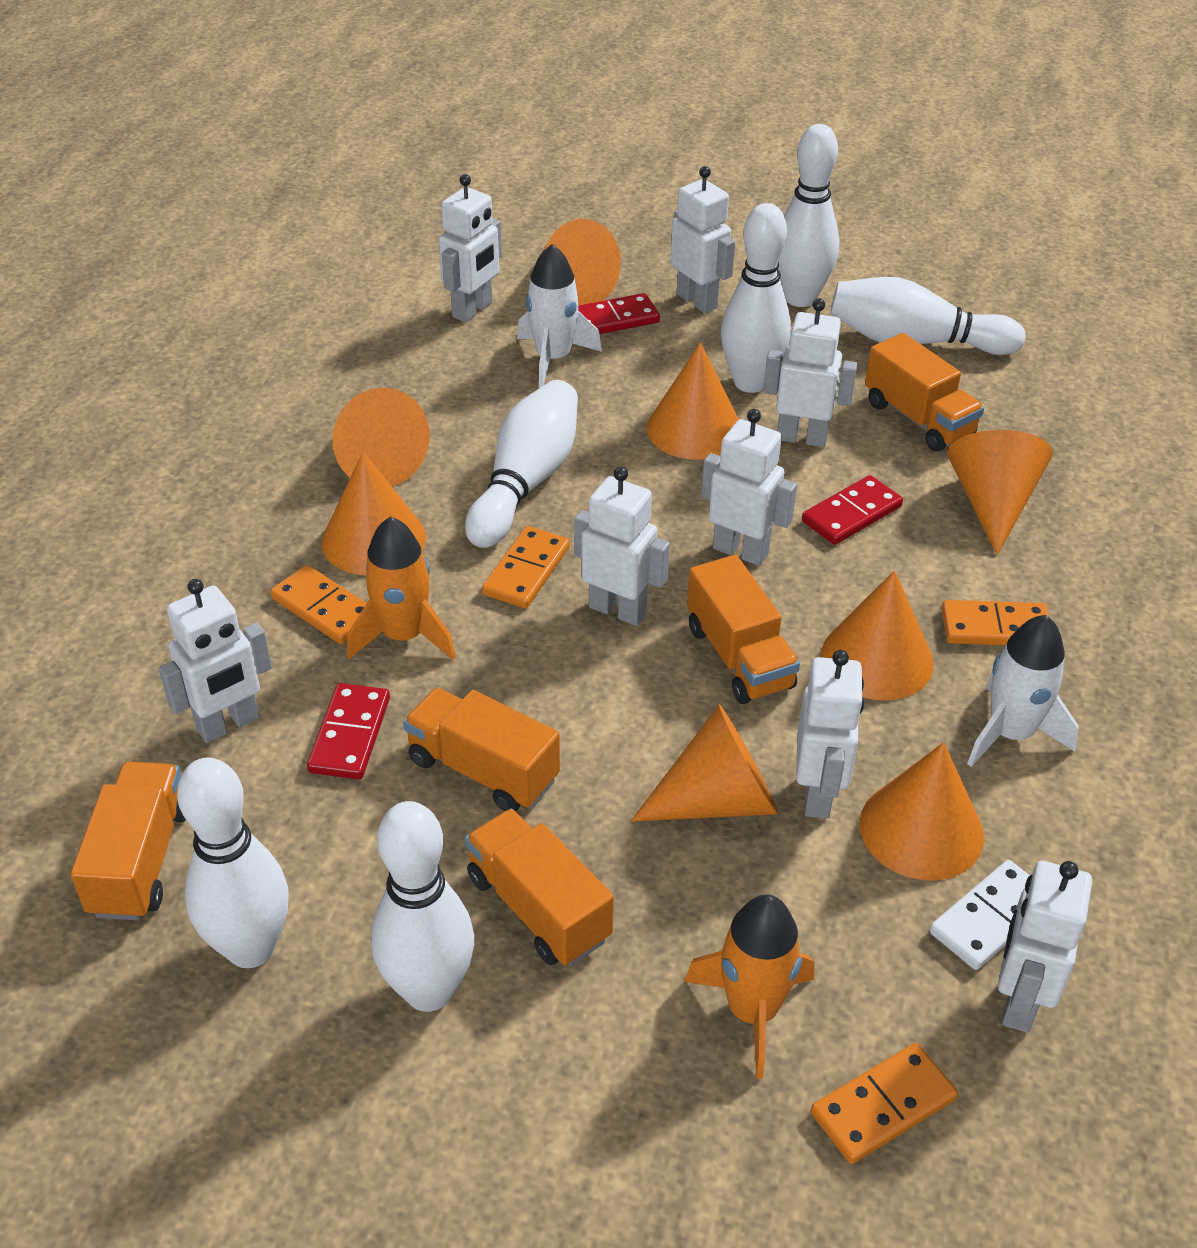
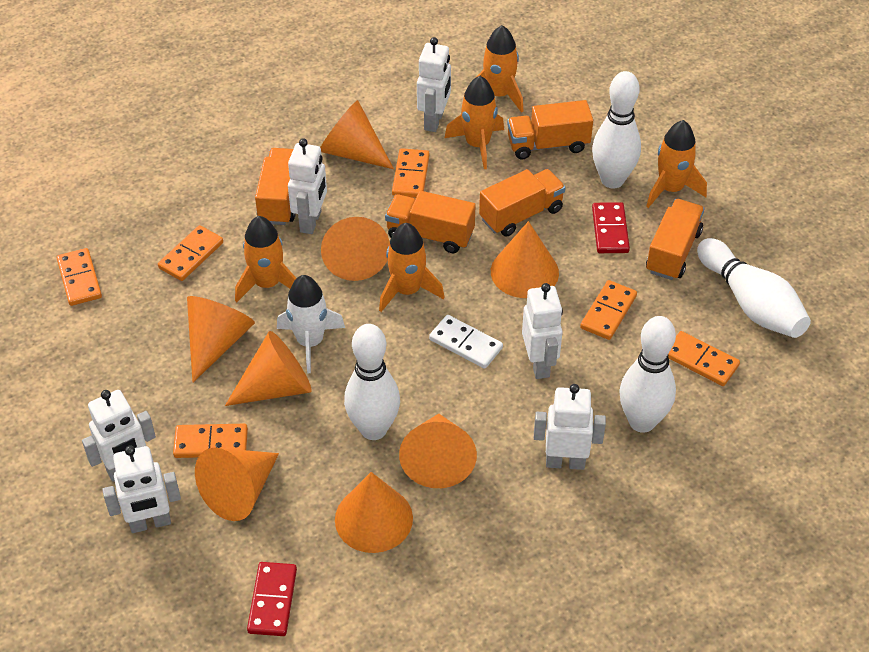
orange domino: 4 -> 6
orange rocket: 2 -> 5
red domino: 3 -> 2
white bowling pin: 6 -> 4
white robot: 8 -> 6
white rocket: 2 -> 1

